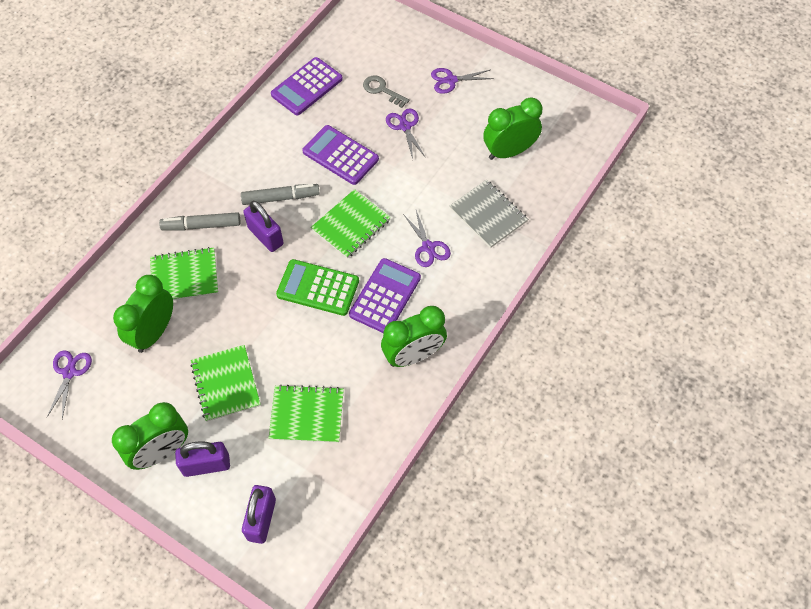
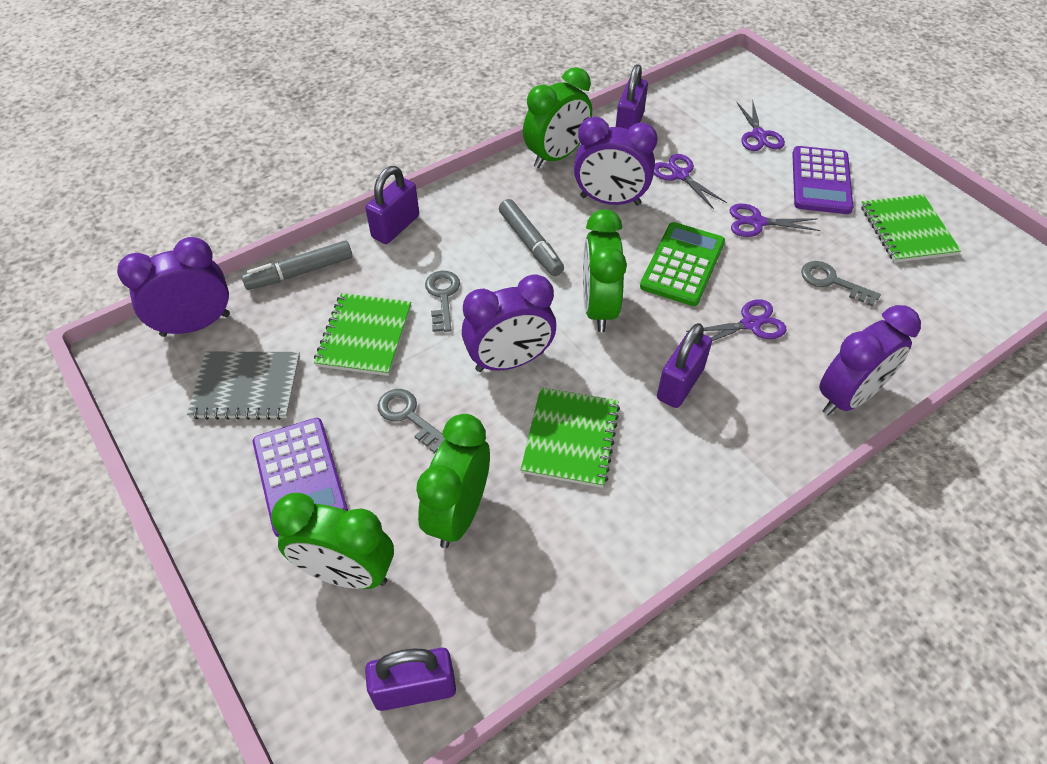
green notebook: 4 -> 3
grey key: 1 -> 3
purple calculator: 3 -> 2
purple clock: 0 -> 4
purple padlock: 3 -> 4

